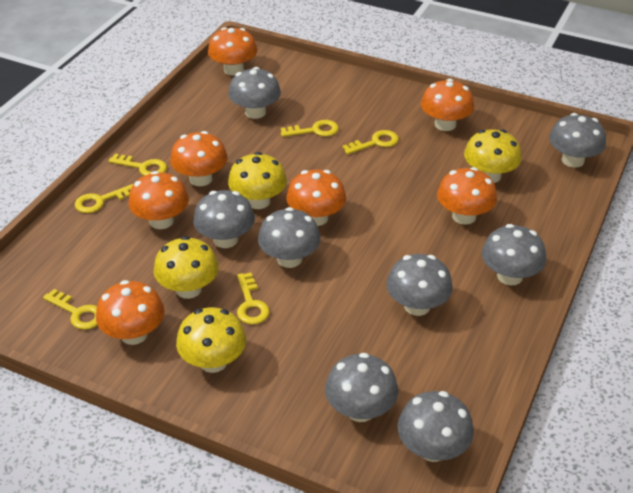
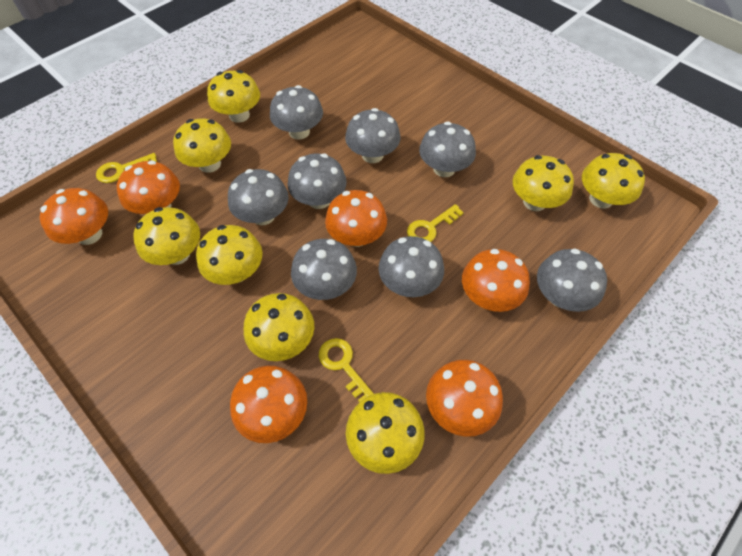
orange mushroom: 7 -> 6
yellow key: 6 -> 3
yellow mushroom: 4 -> 8

